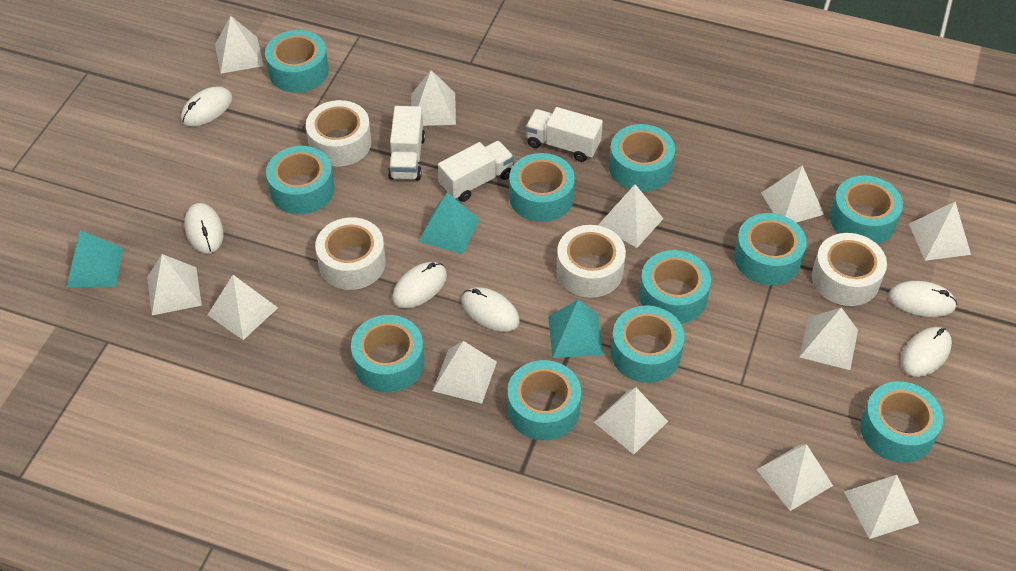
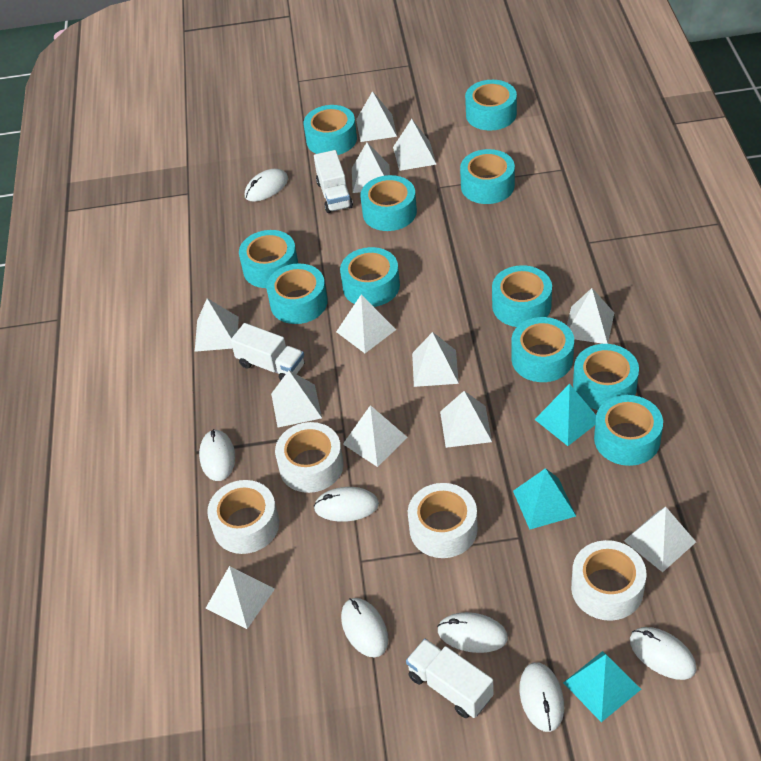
white mouse: 6 -> 7

